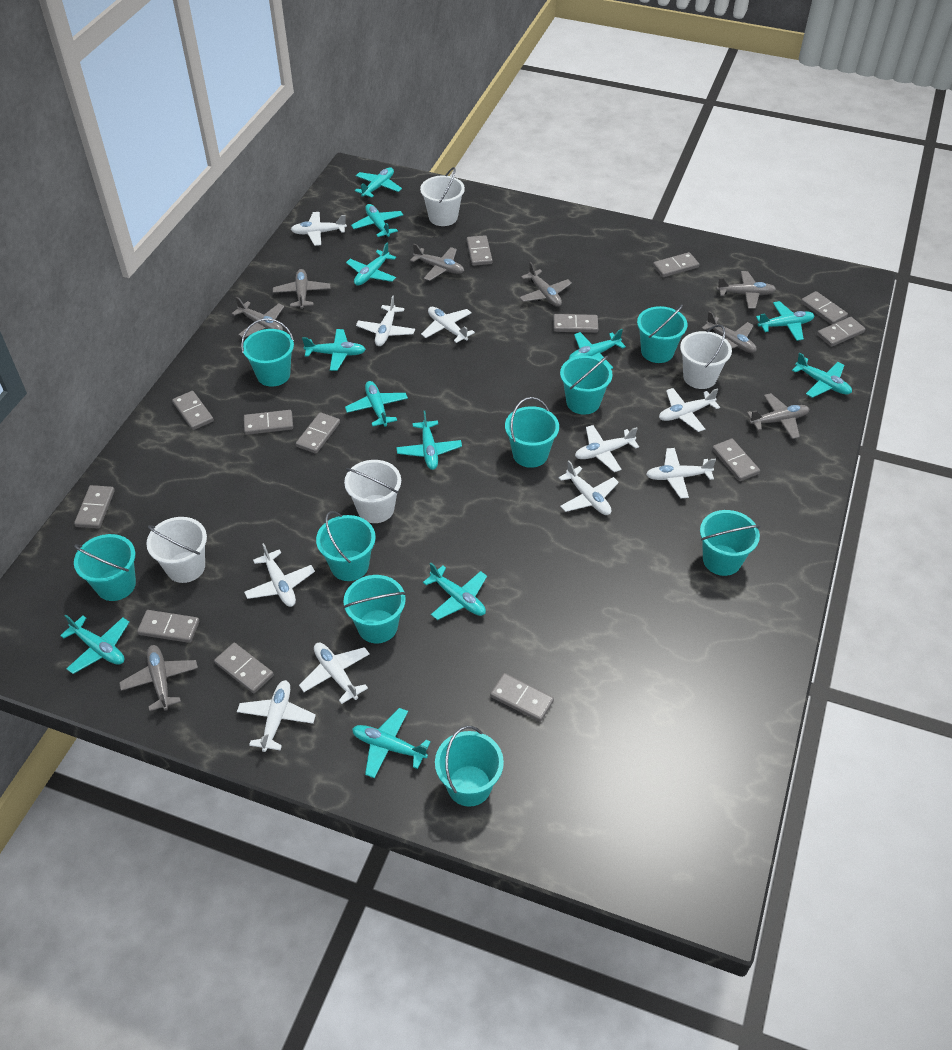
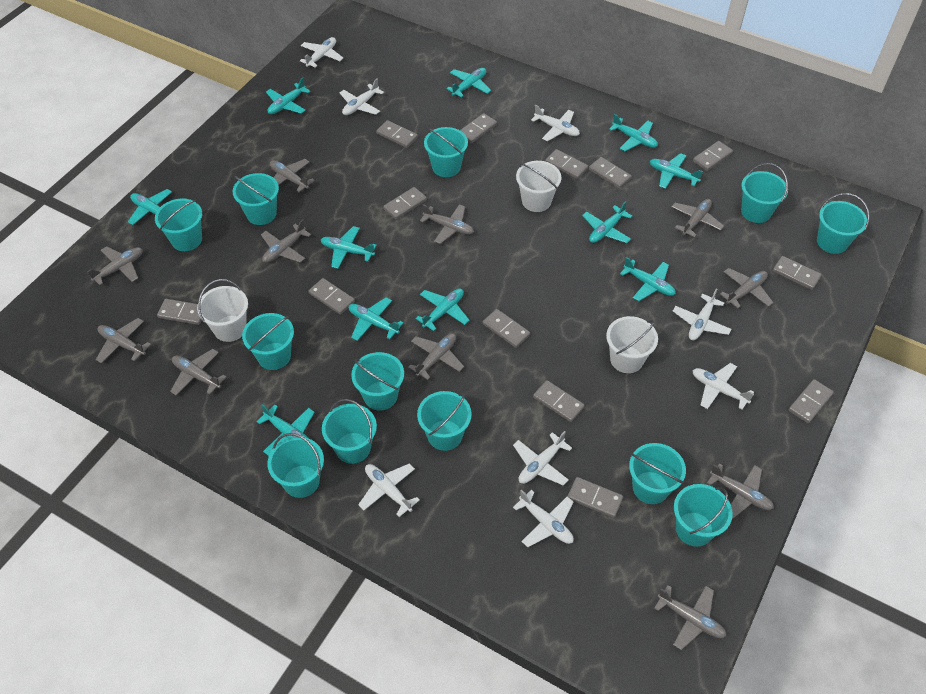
grey plane: 8 -> 11
turquoise bucket: 9 -> 12
turquoise plane: 12 -> 11
white bucket: 4 -> 3
white plane: 10 -> 8

